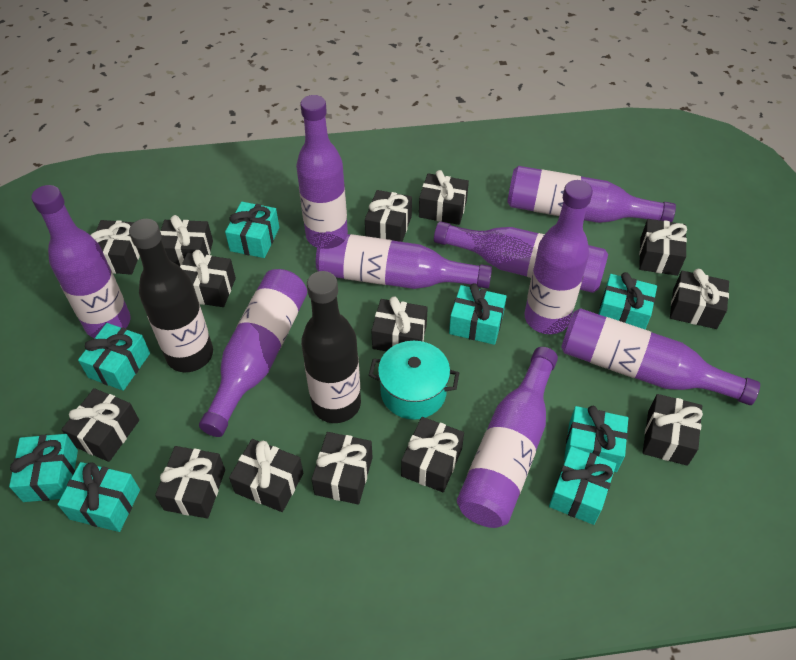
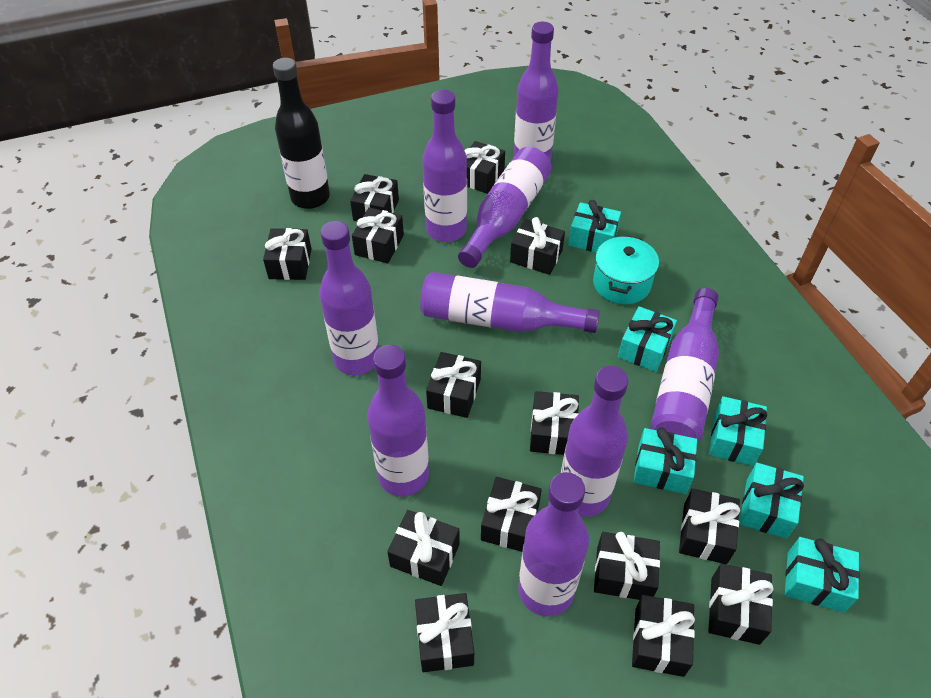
black bottle: 2 -> 1
turquoise gift: 8 -> 6

